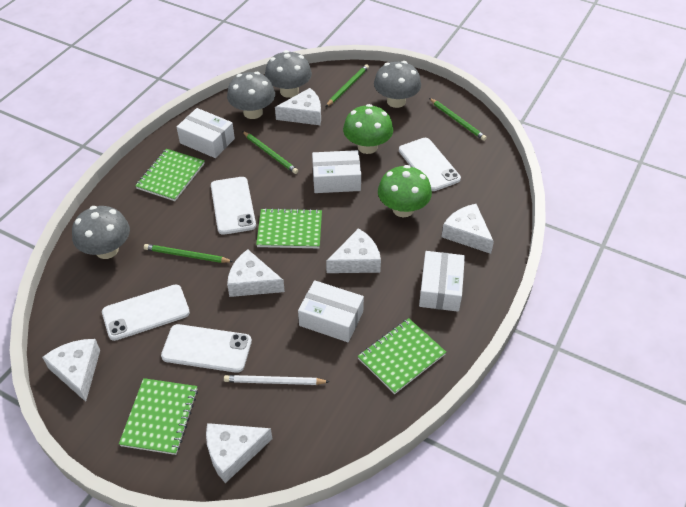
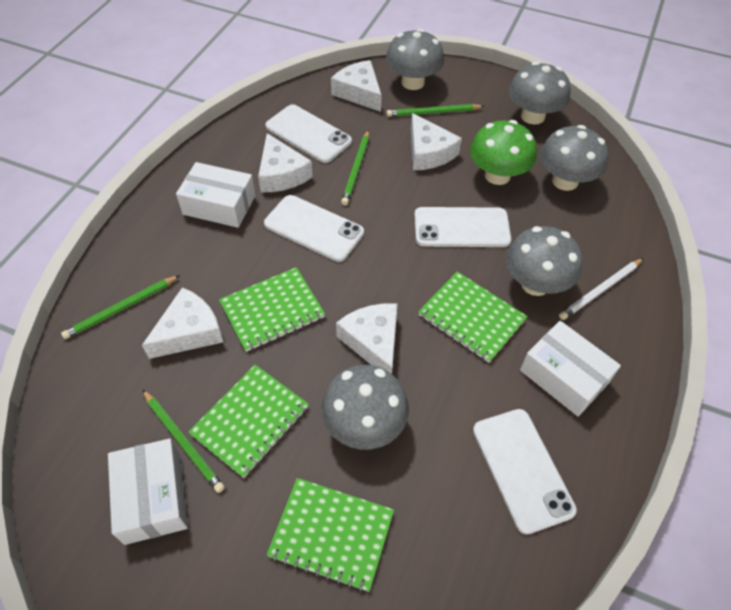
green mushroom: 2 -> 1
grey mushroom: 4 -> 5
white box: 4 -> 3
white cheese: 6 -> 5

